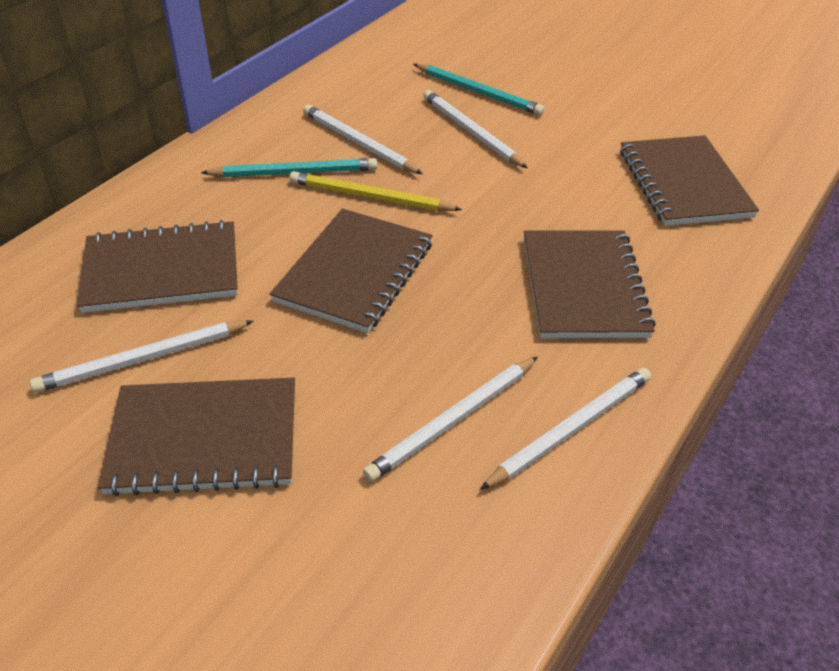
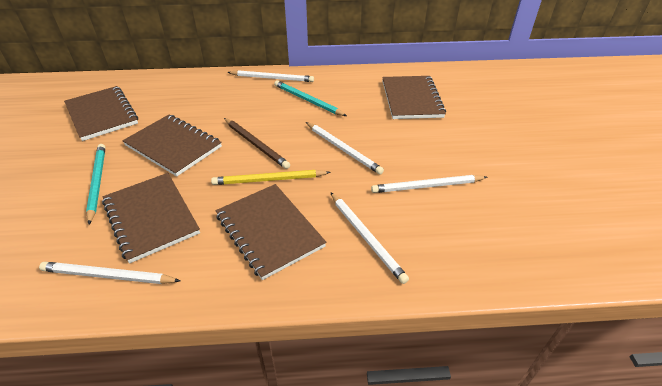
brown pencil: 0 -> 1

